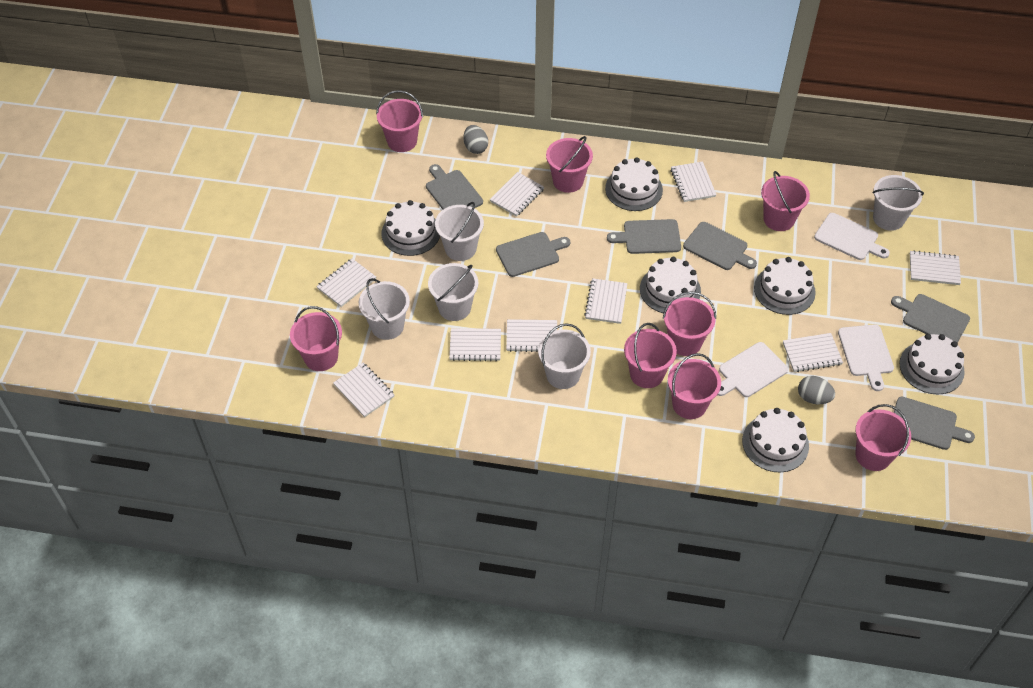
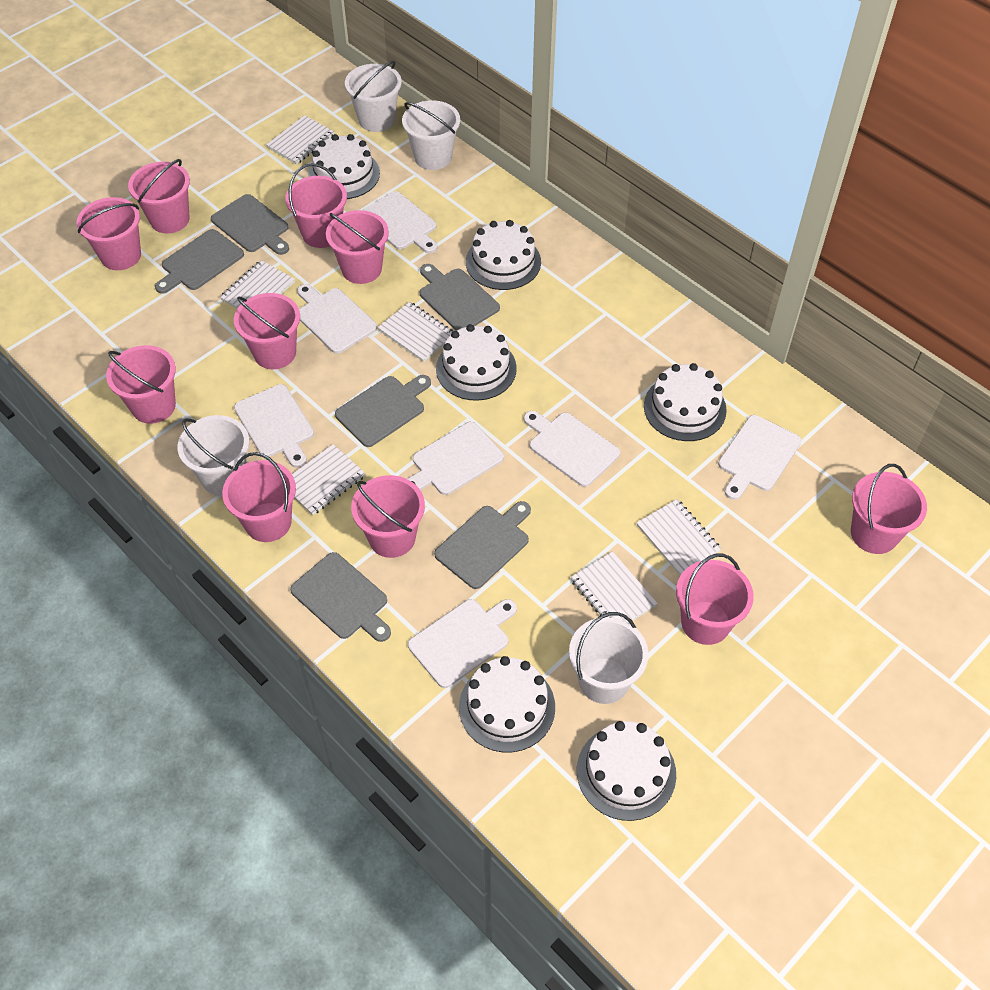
grey egg: 2 -> 0
pink bucket: 8 -> 10
white bucket: 5 -> 4
white cutting board: 3 -> 7
white notebook: 9 -> 6

